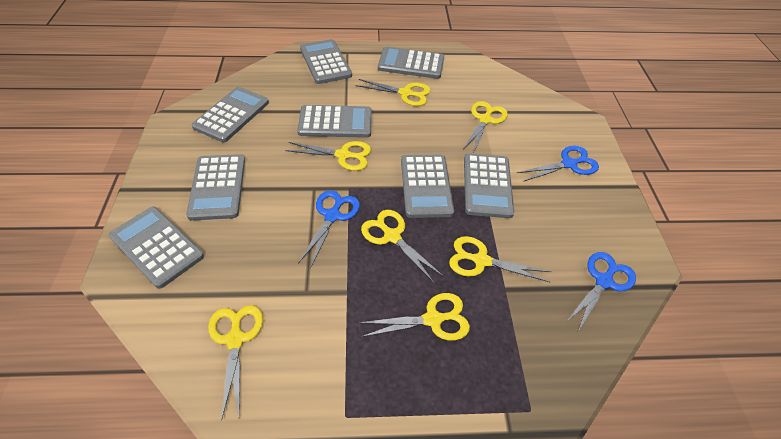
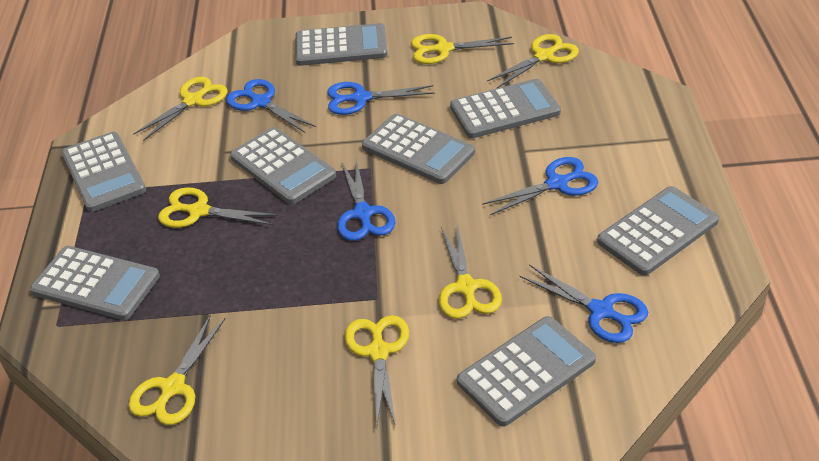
blue scissors: 3 -> 5

